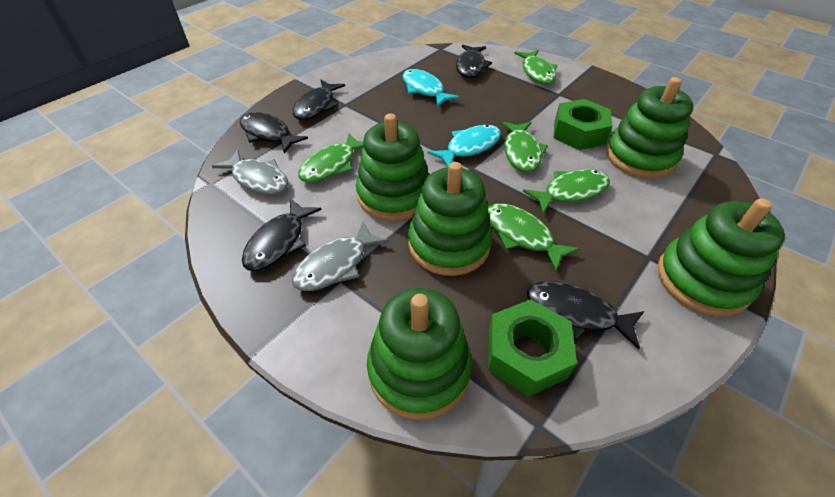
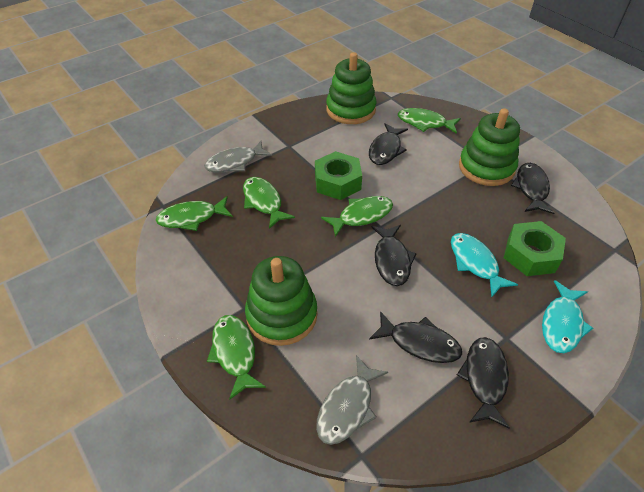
green stacking toy: 5 -> 3

